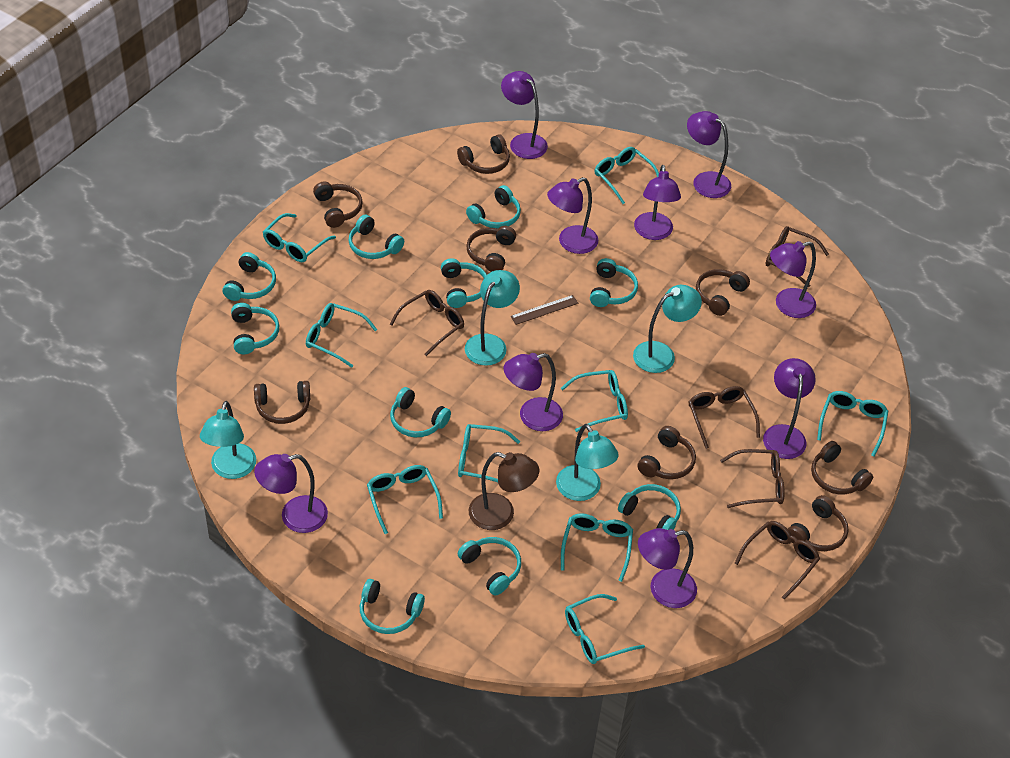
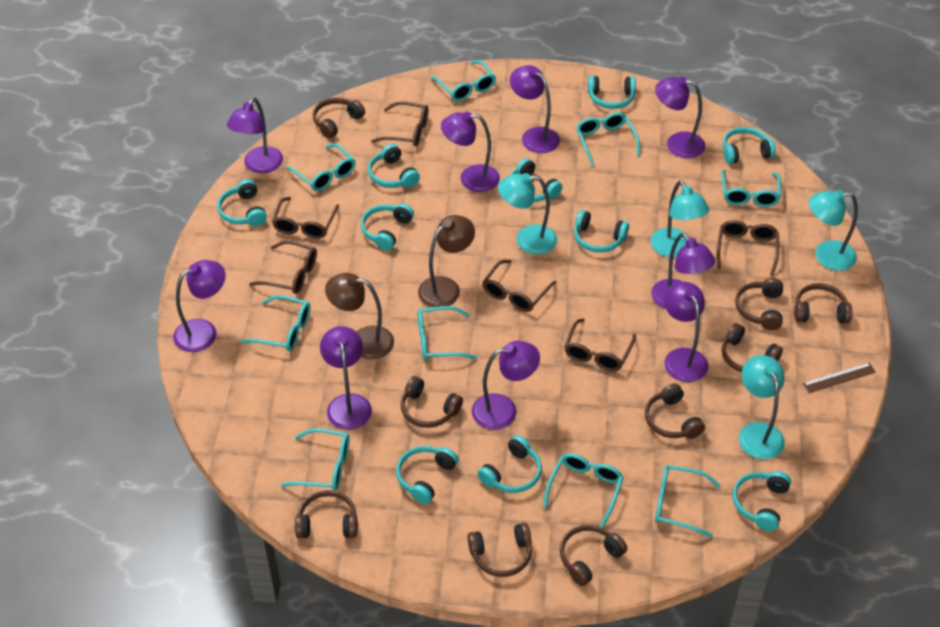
brown glasses: 5 -> 6
brown headphones: 8 -> 9
brown lamp: 1 -> 2

